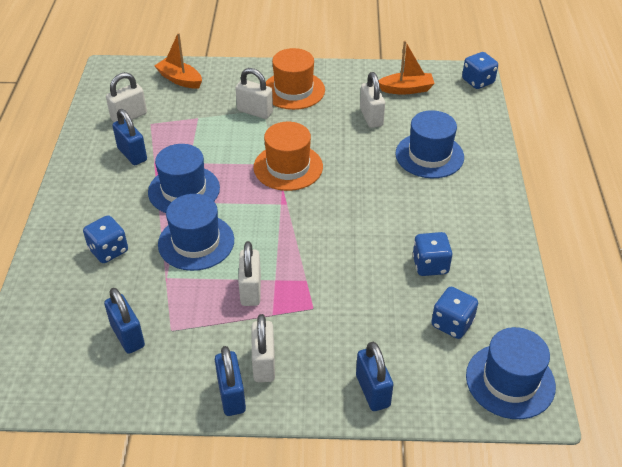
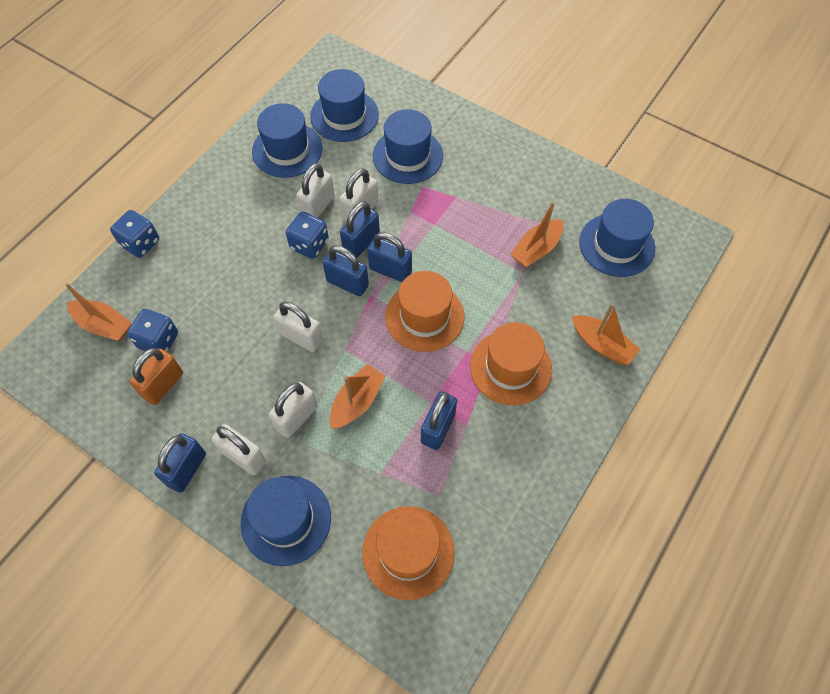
blue dice: 4 -> 3
blue hat: 4 -> 5
blue padlock: 4 -> 5
orange boat: 2 -> 4
orange hat: 2 -> 3
orange padlock: 0 -> 1

